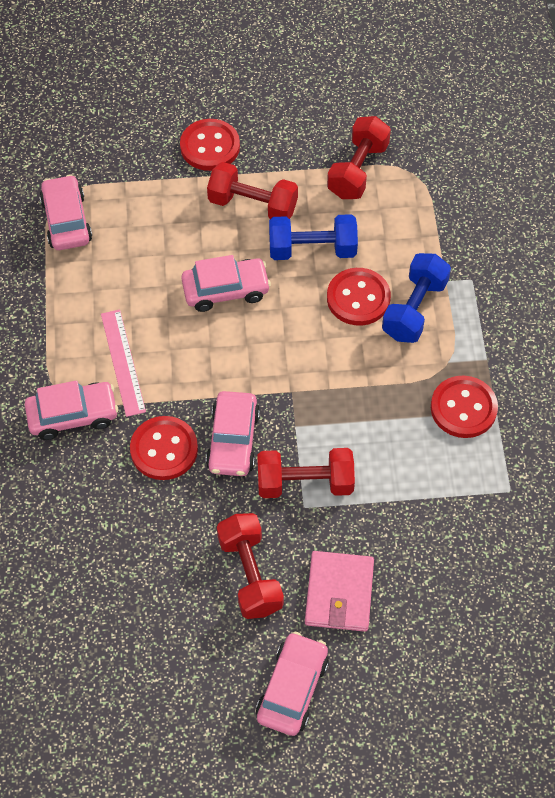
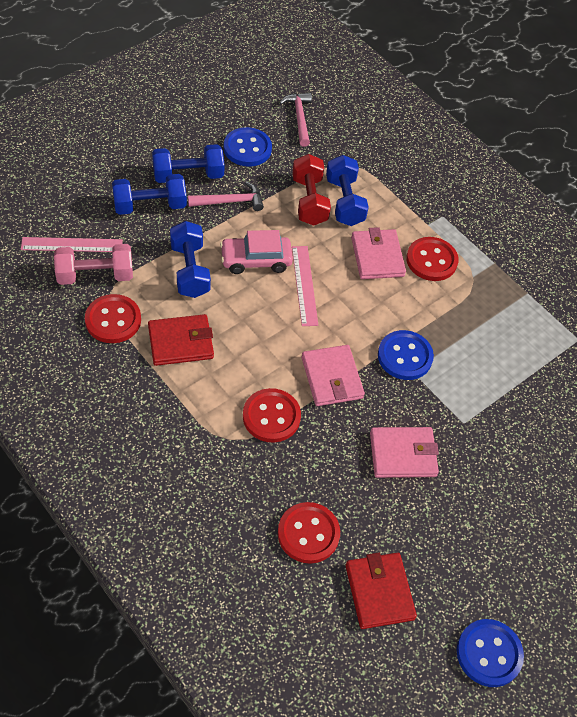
blue button: 0 -> 3
blue dumbbell: 2 -> 4
pink car: 5 -> 1
pink dumbbell: 0 -> 1
pink hammer: 0 -> 2
pink ruler: 1 -> 2
pink wallet: 1 -> 3
red dumbbell: 4 -> 1
red wallet: 0 -> 2

